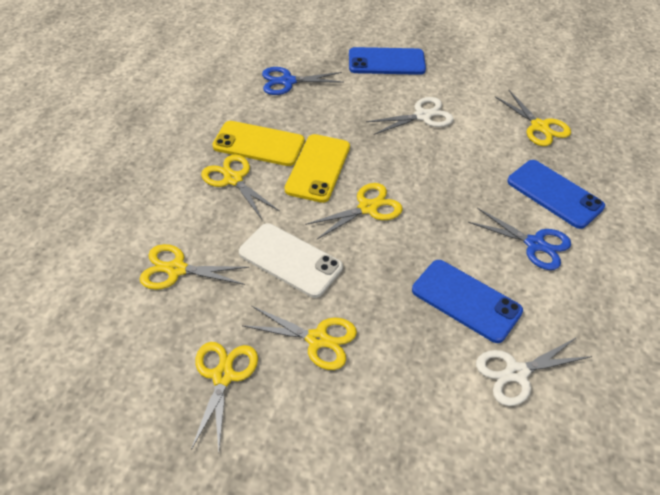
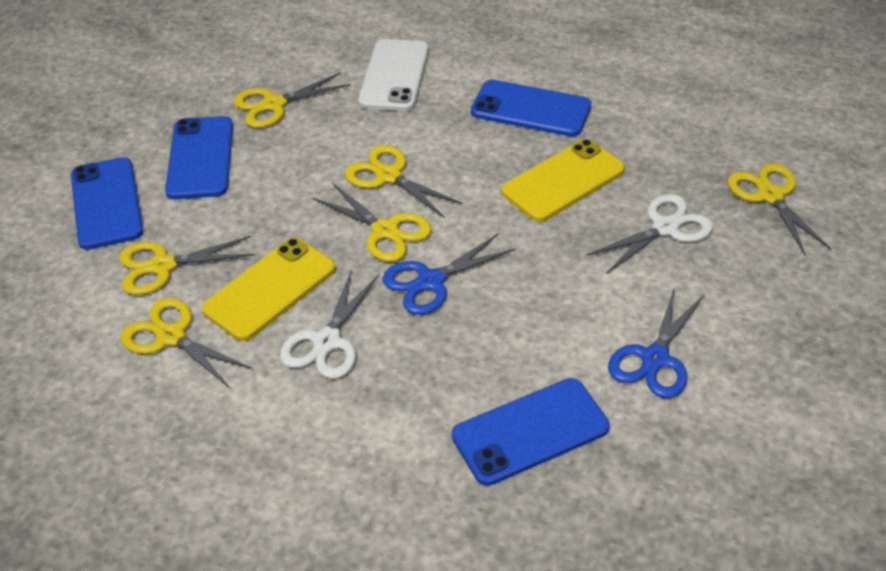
blue phone: 3 -> 4

